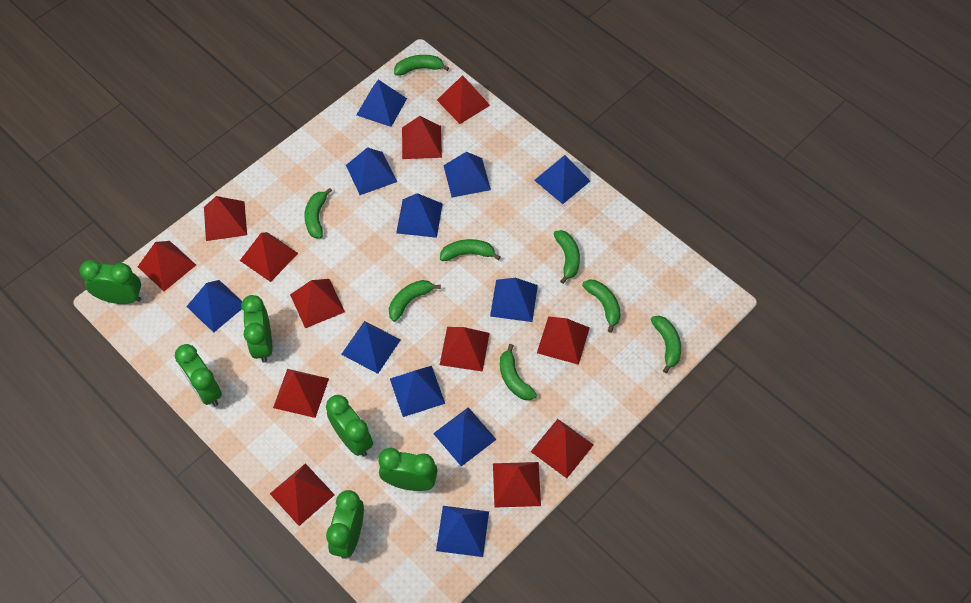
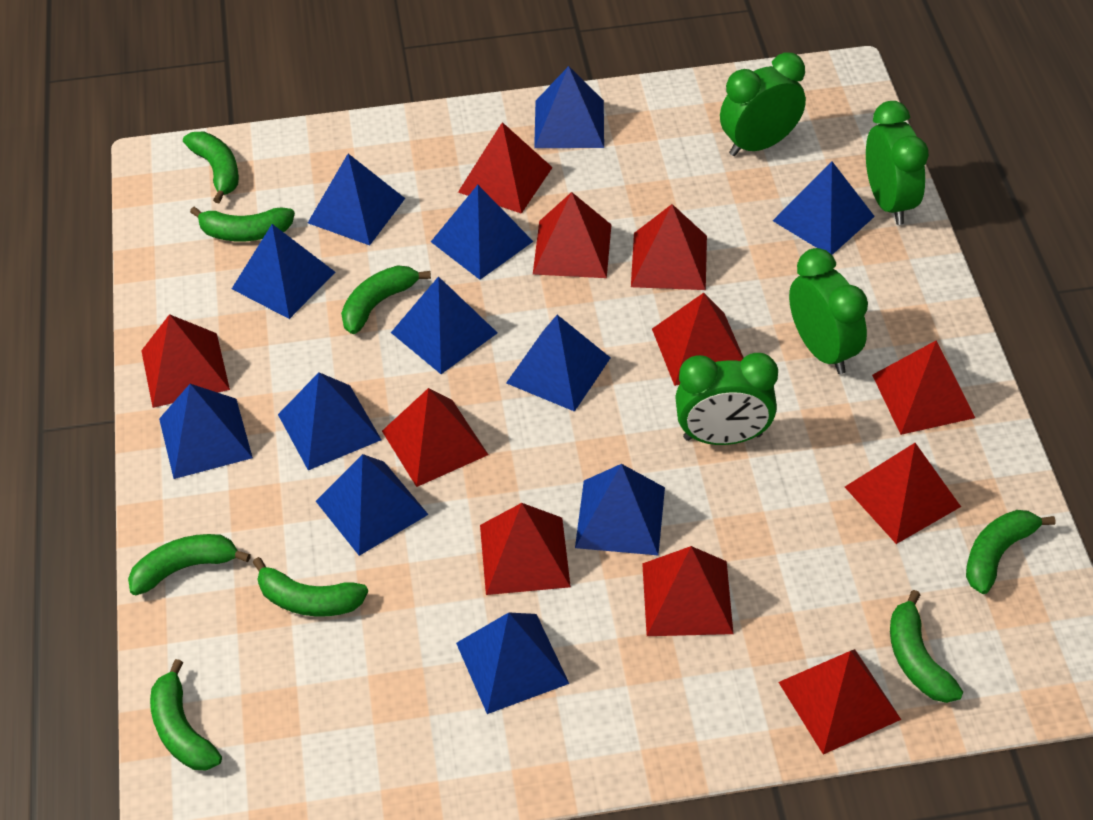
blue pyramid: 11 -> 12
green clock: 6 -> 4
red pyramid: 12 -> 11

